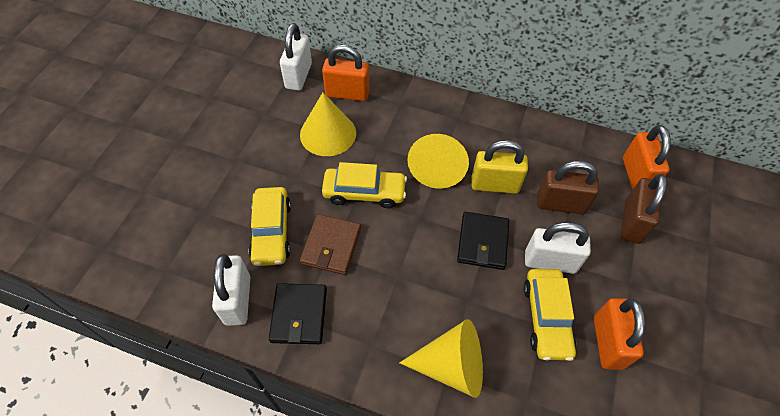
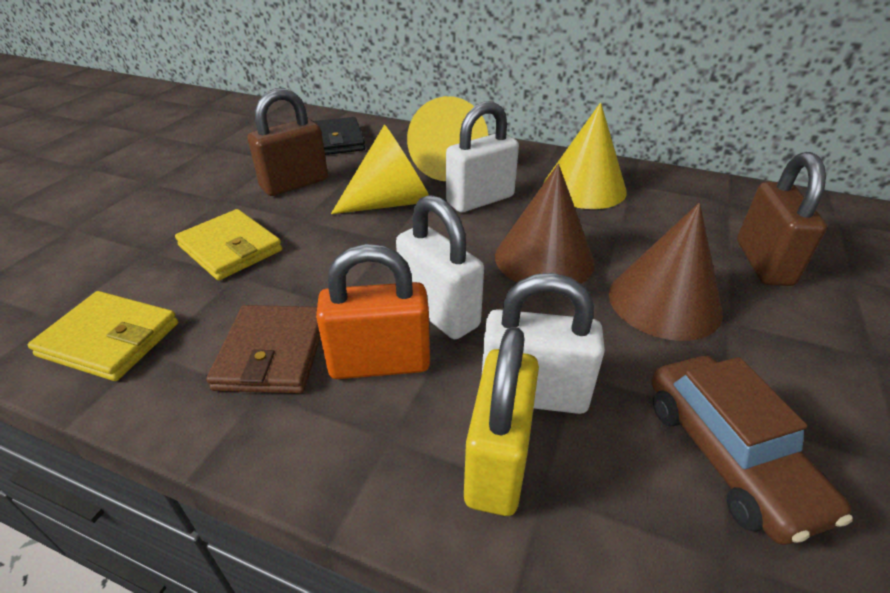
black wallet: 2 -> 1
brown car: 0 -> 1
brown cone: 0 -> 2
orange padlock: 3 -> 1
yellow car: 3 -> 0
yellow wallet: 0 -> 2

